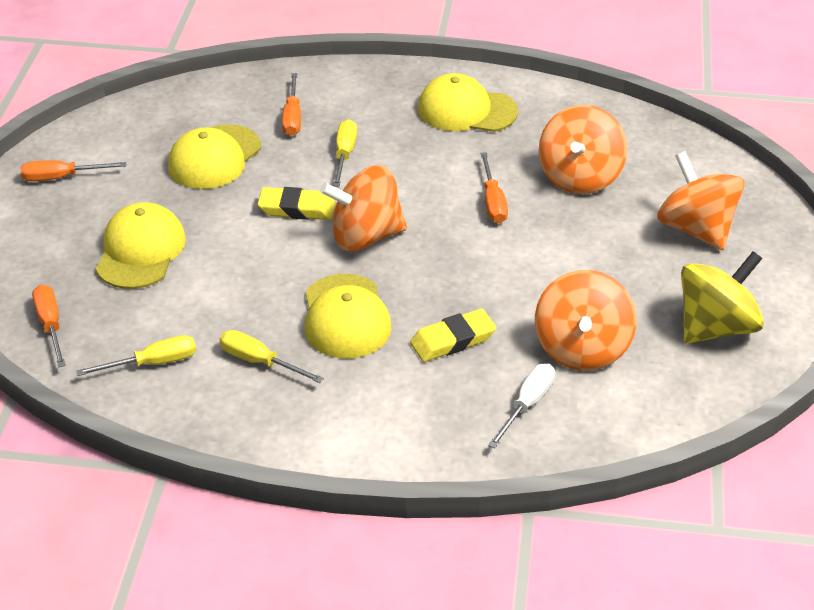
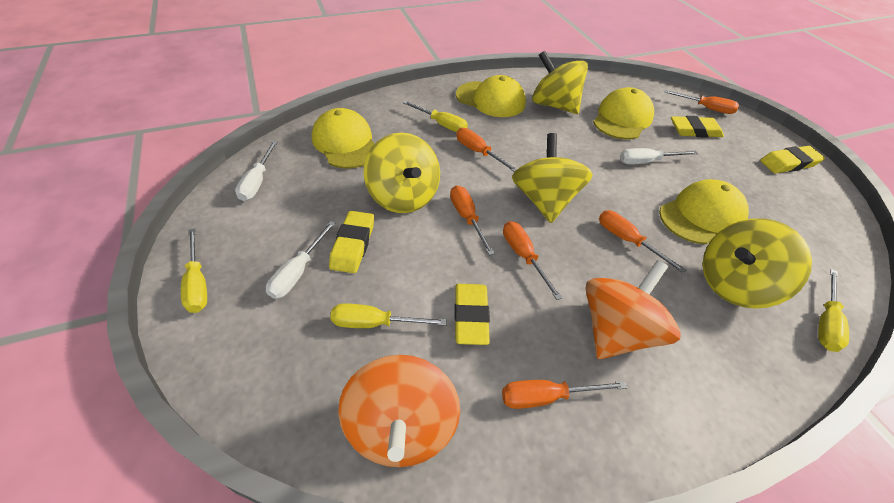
orange screwdriver: 4 -> 6
orange spinning top: 4 -> 2
white screwdriver: 1 -> 3
yellow eraser: 2 -> 4
yellow screwdriver: 3 -> 4
yellow spinning top: 1 -> 4

